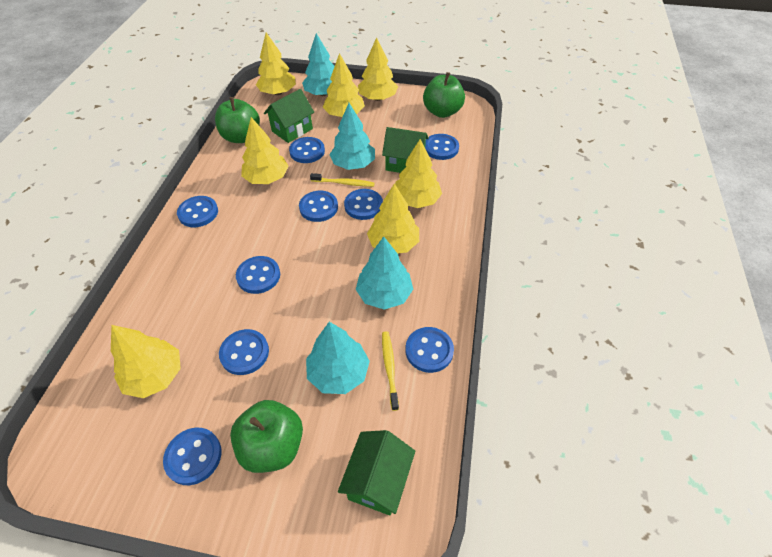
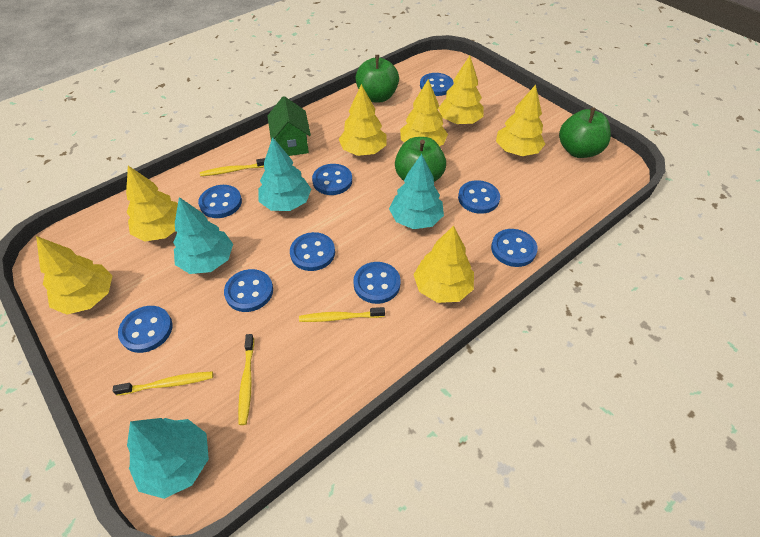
green house: 3 -> 1
yellow toothbrush: 2 -> 4

